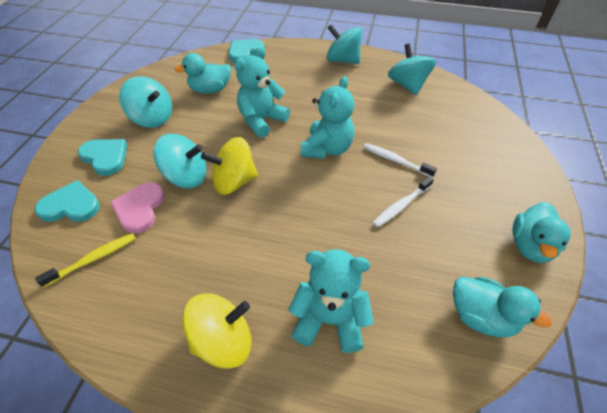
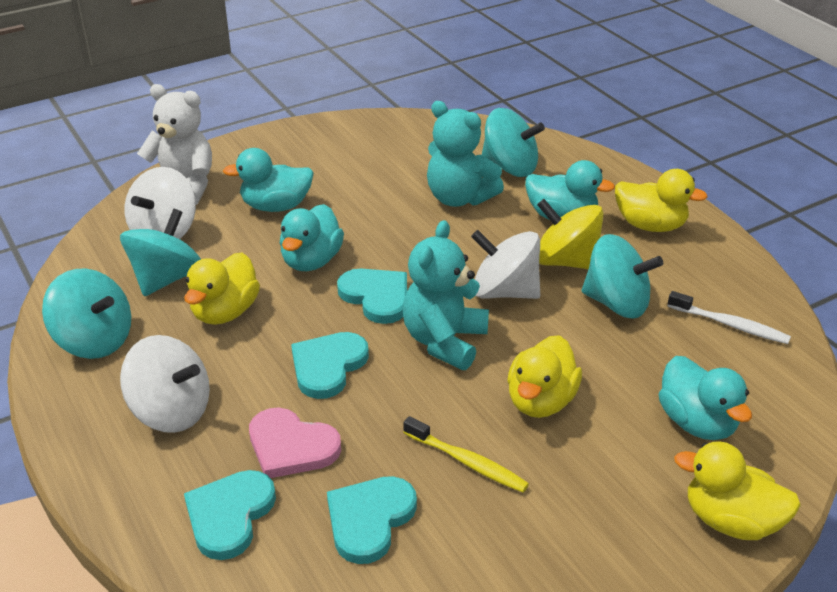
turquoise duck: 3 -> 4
turquoise heart: 3 -> 4
turquoise teddy bear: 3 -> 2
white spinning top: 0 -> 3
white teddy bear: 0 -> 1
white toothbrush: 2 -> 1
yellow duck: 0 -> 4
yellow spinning top: 2 -> 1

